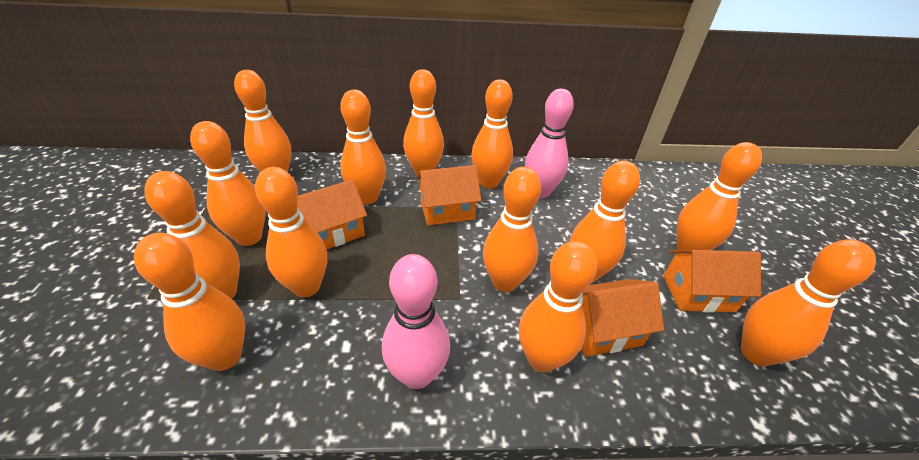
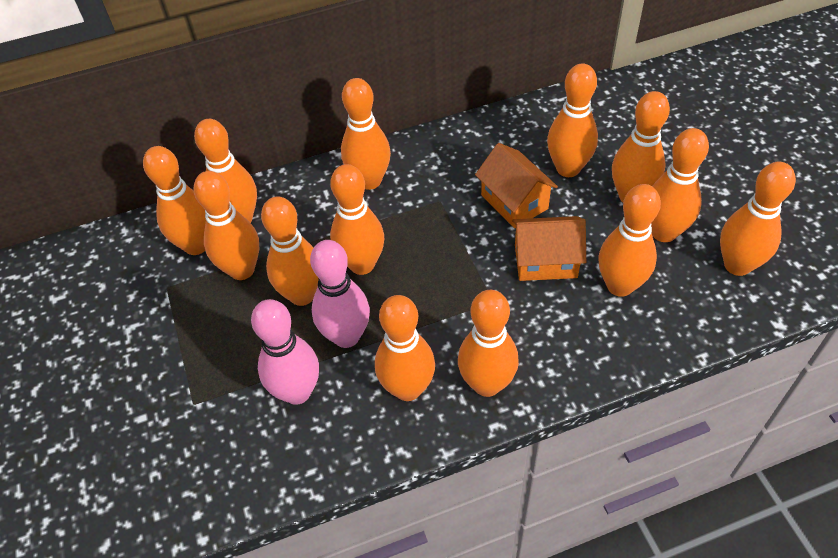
orange house: 4 -> 2

